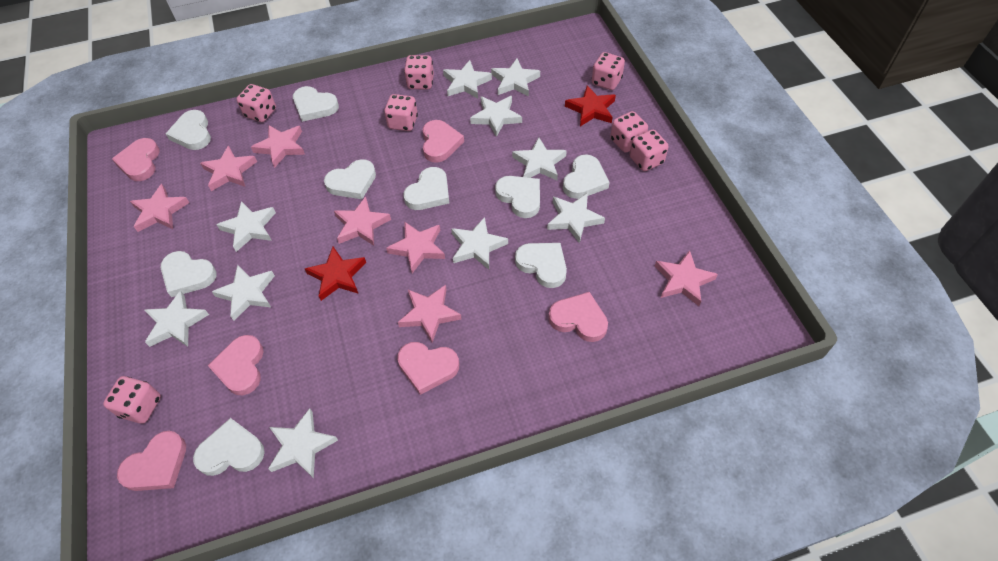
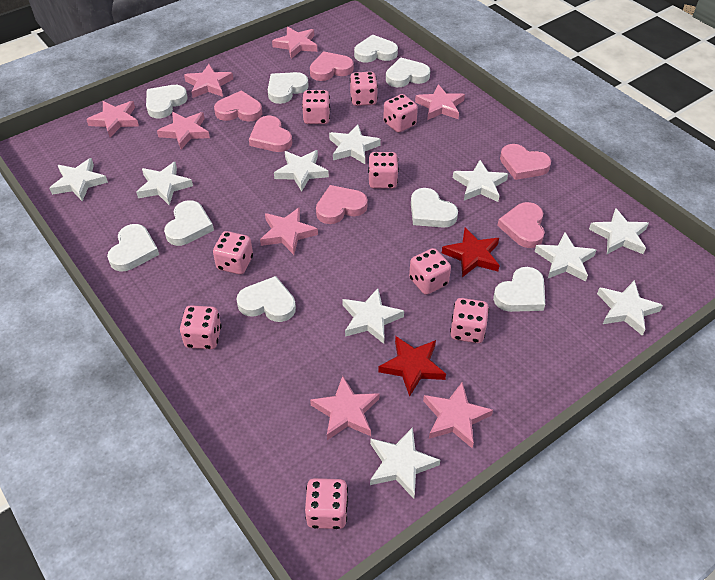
pink dice: 7 -> 9
pink star: 7 -> 8

